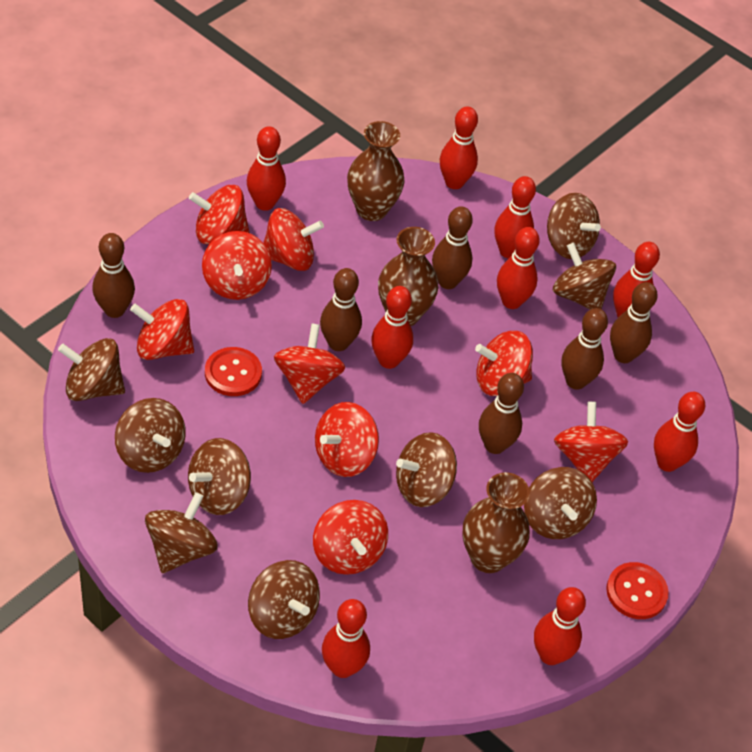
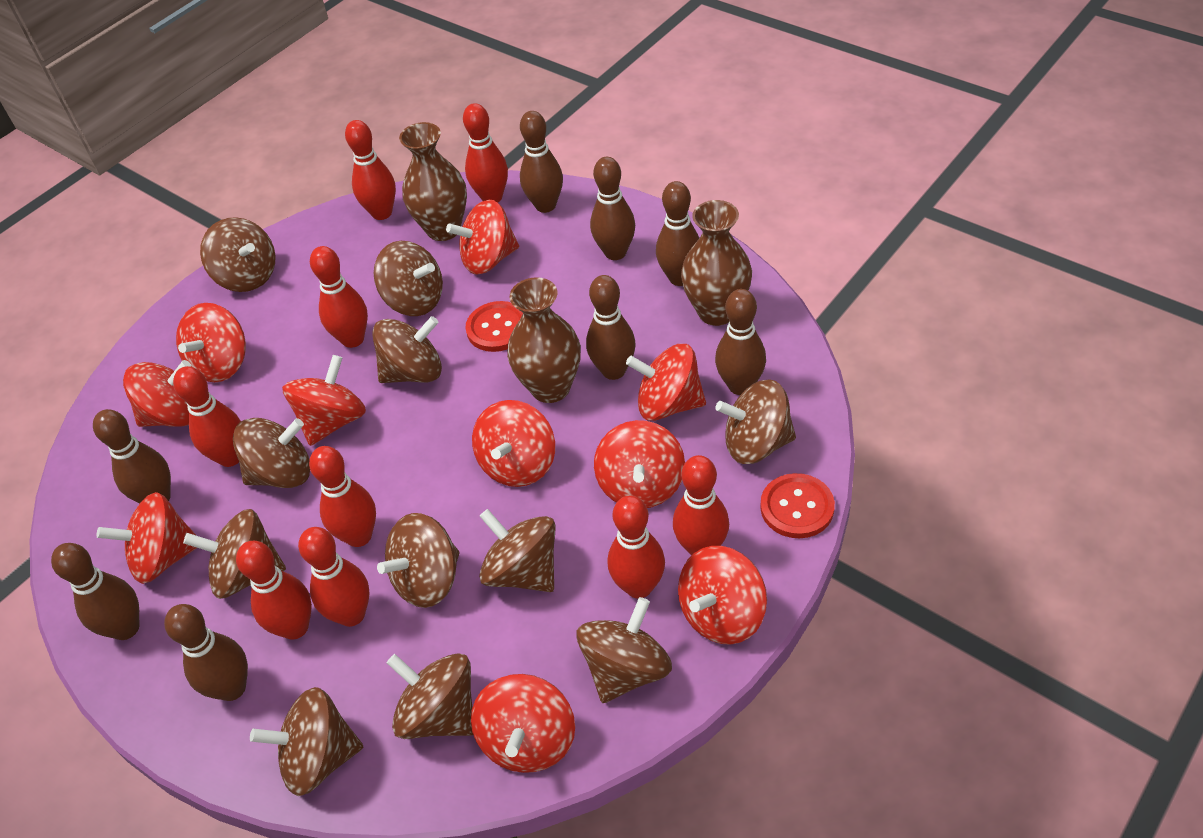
brown bowling pin: 6 -> 8
brown spinning top: 9 -> 11
red spinning top: 9 -> 10

